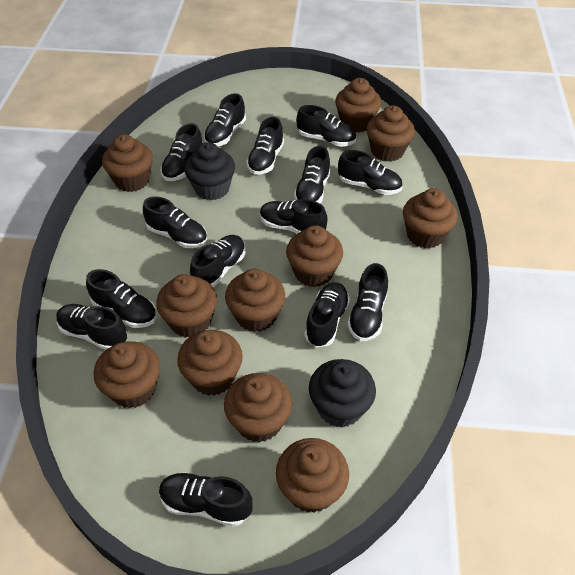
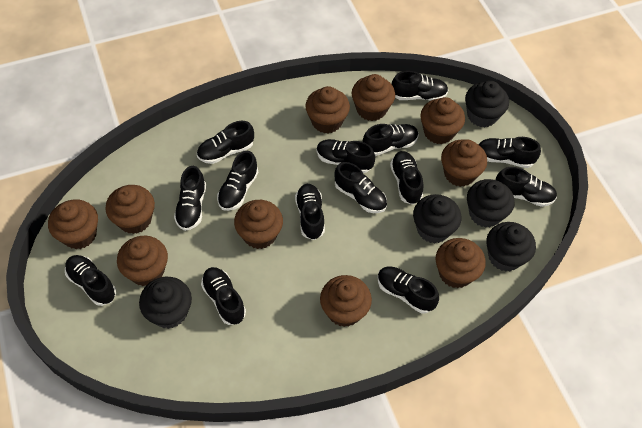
black cupcake: 2 -> 5
brown cupcake: 11 -> 10

